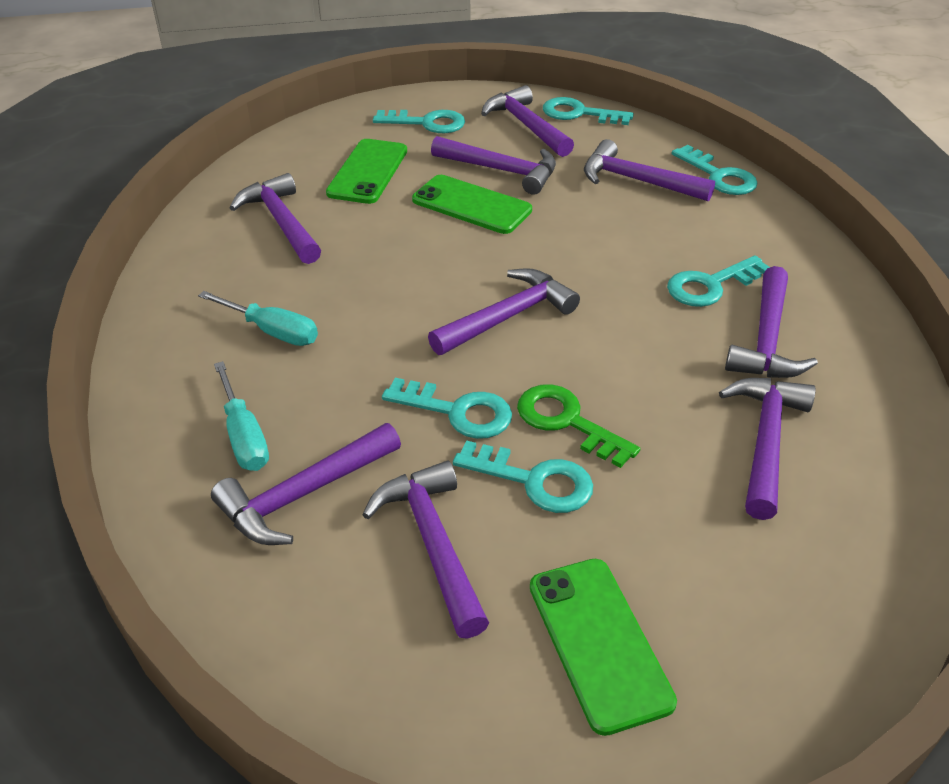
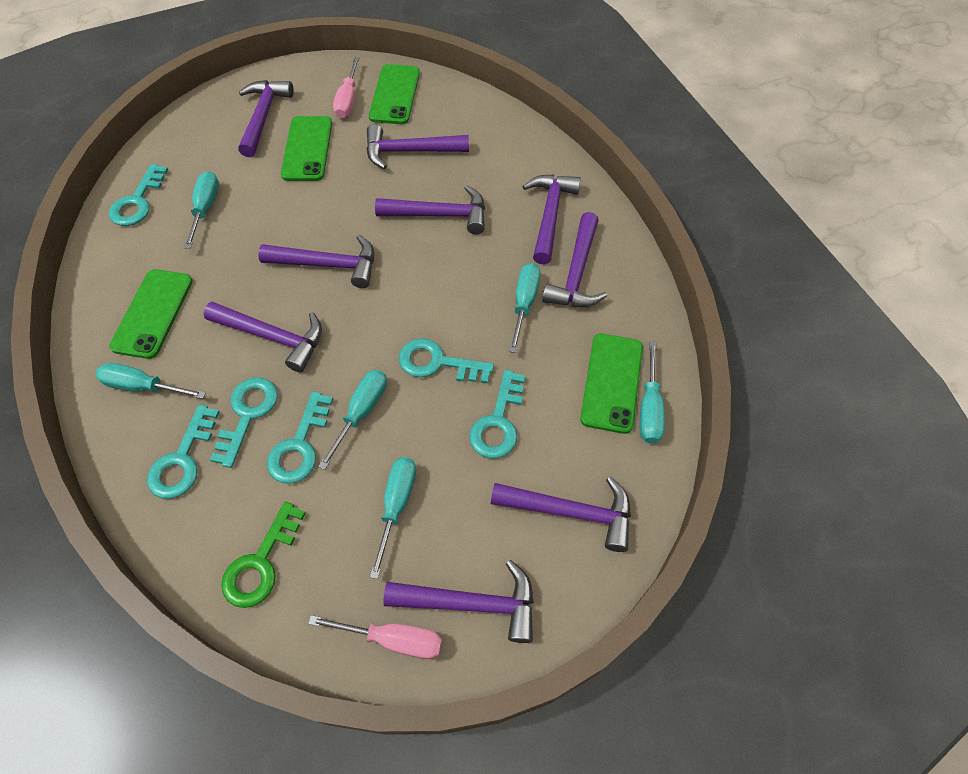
green phone: 3 -> 4
pink screwdriver: 0 -> 2
turquoise screwdriver: 2 -> 6

